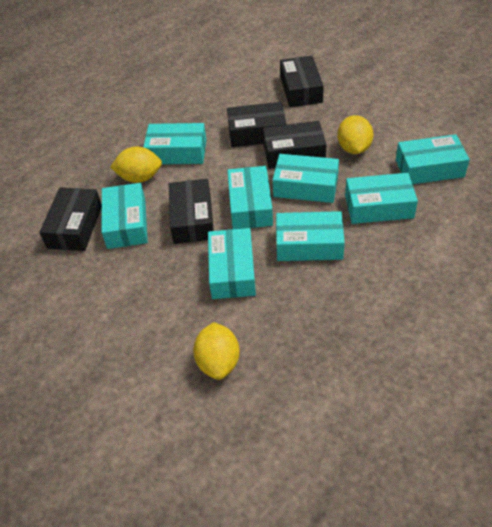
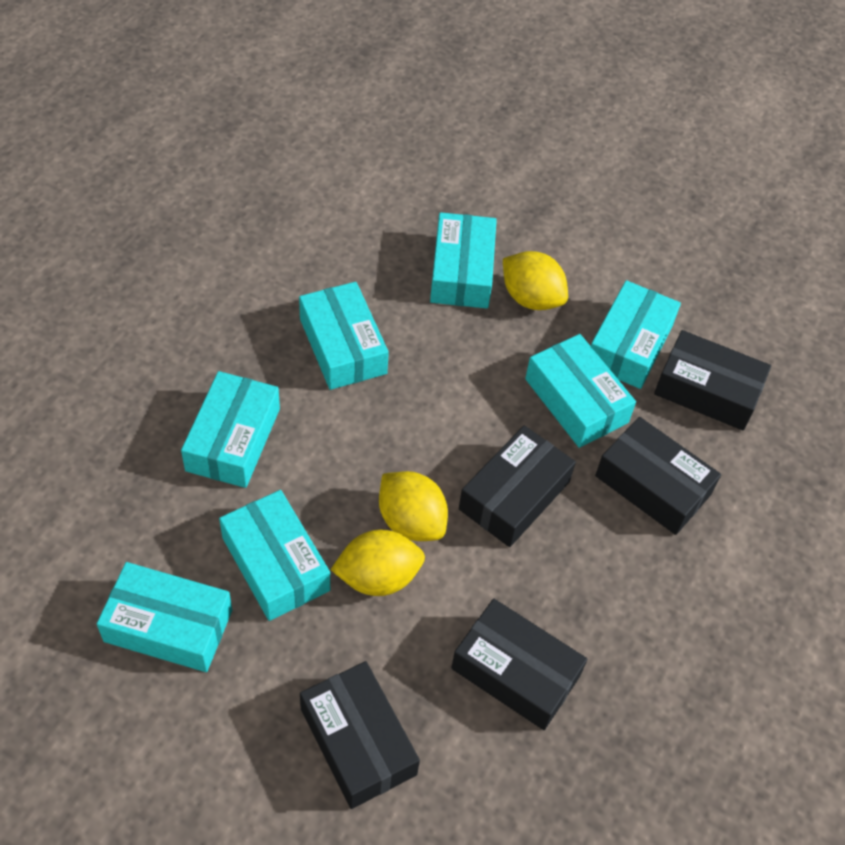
turquoise box: 8 -> 7

